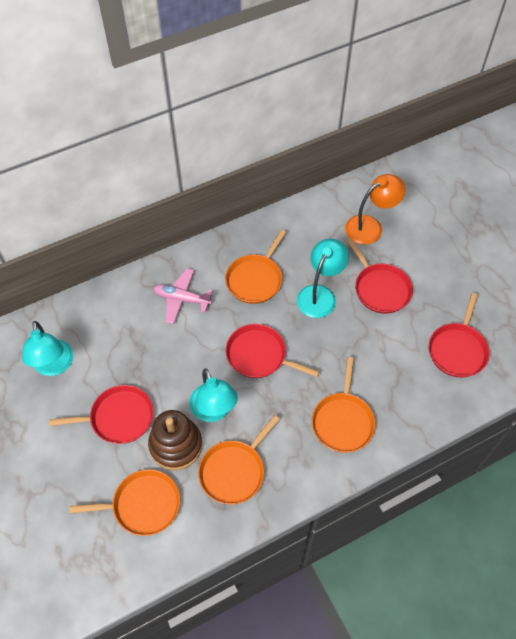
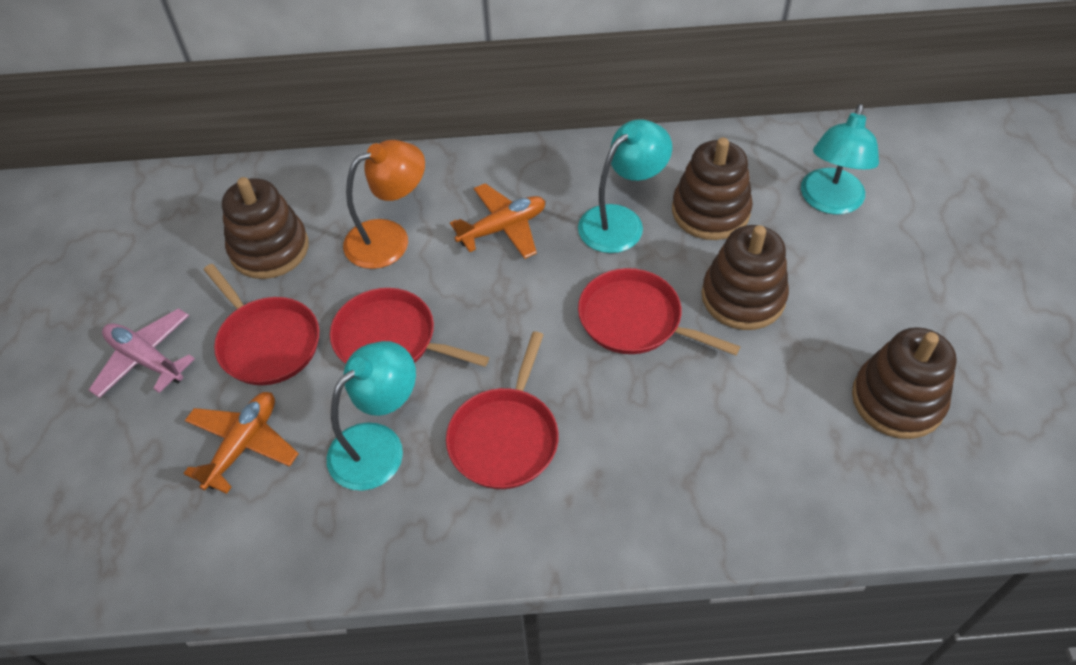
brown stacking toy: 1 -> 4
orange pan: 4 -> 0
orange plane: 0 -> 2

